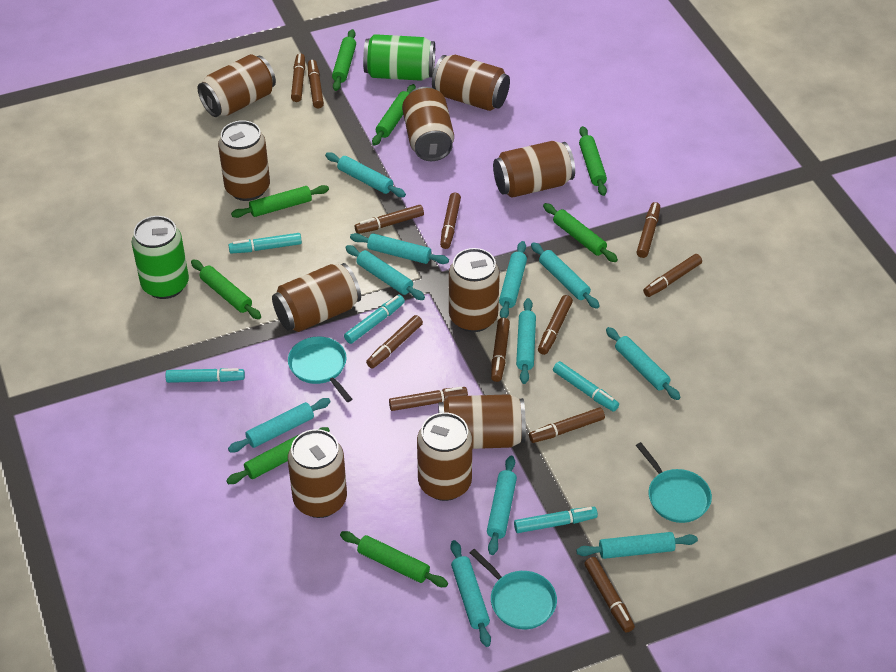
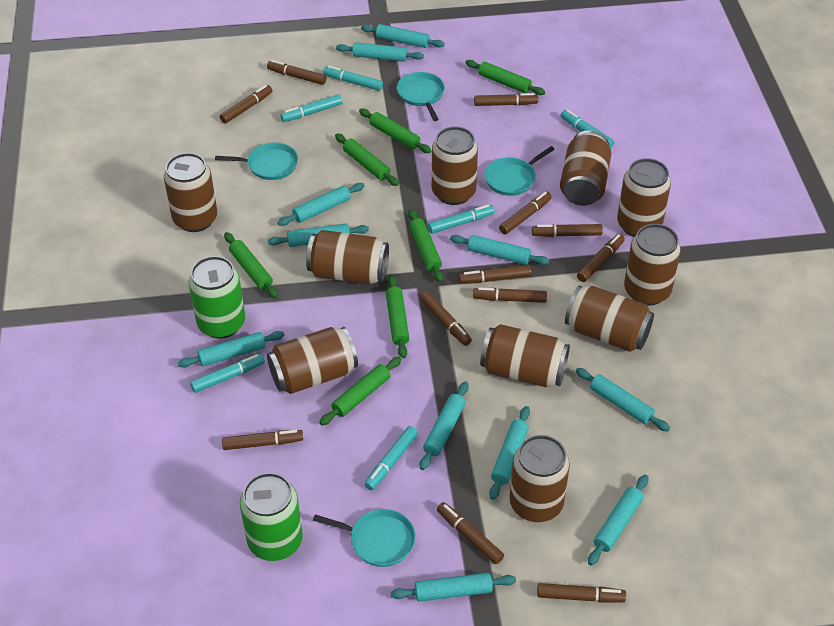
green rolling pin: 8 -> 7
turquoise marker: 5 -> 6
turquoise pan: 3 -> 4

